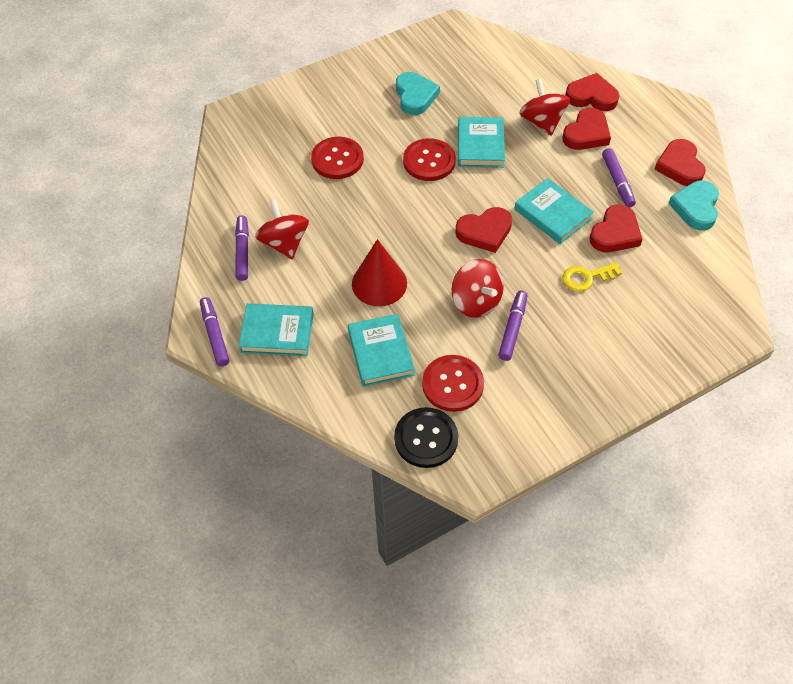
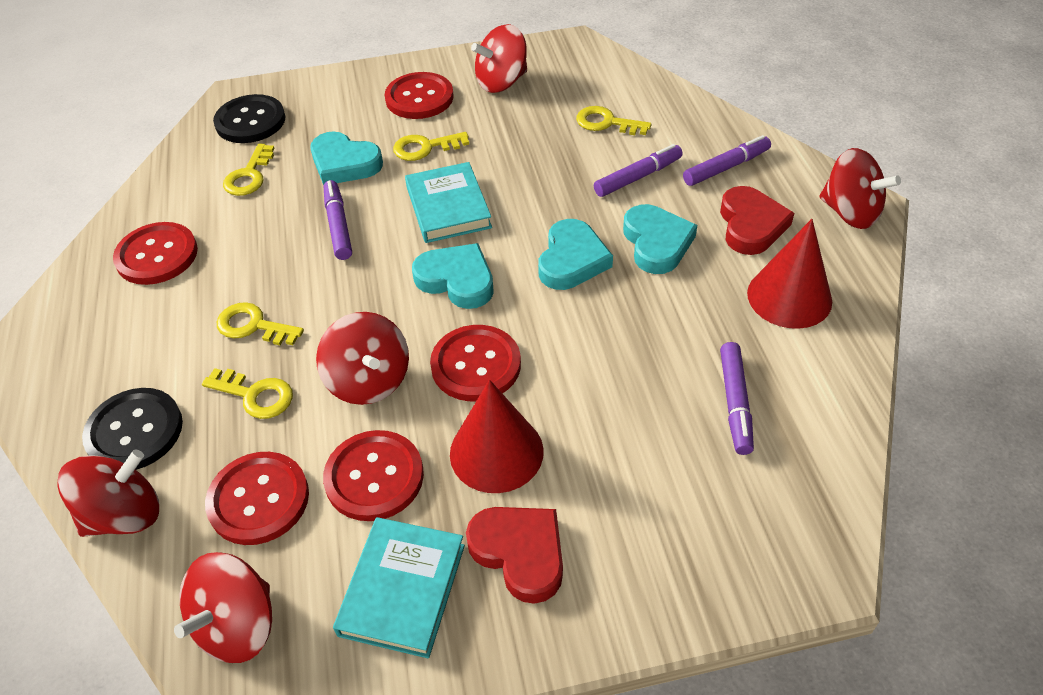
black button: 1 -> 2
red button: 3 -> 5
red cone: 1 -> 2
red heart: 5 -> 2
red spinning top: 3 -> 5
turquoise book: 4 -> 2
turquoise heart: 2 -> 4
yellow key: 1 -> 5

